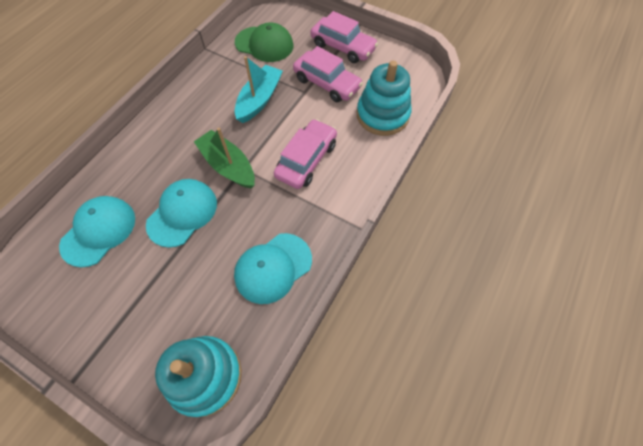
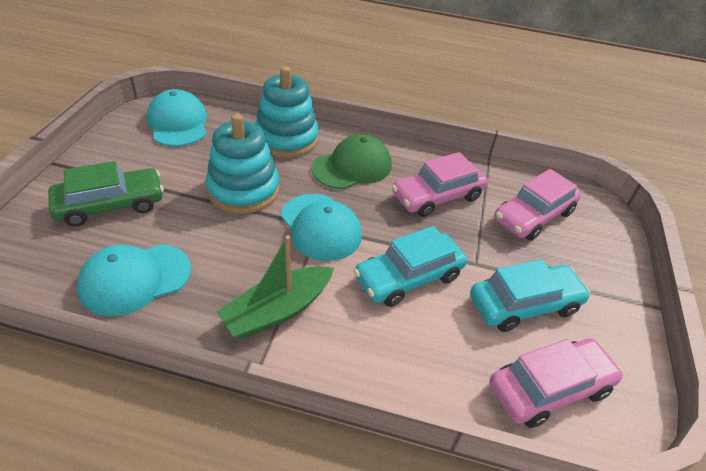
green car: 0 -> 1
turquoise boat: 1 -> 0
turquoise car: 0 -> 2

